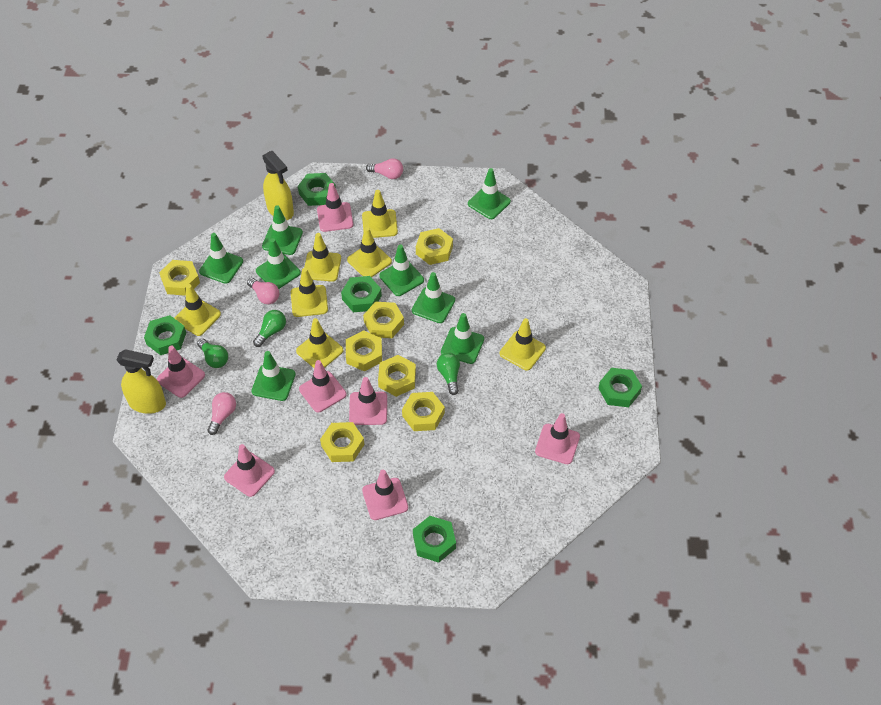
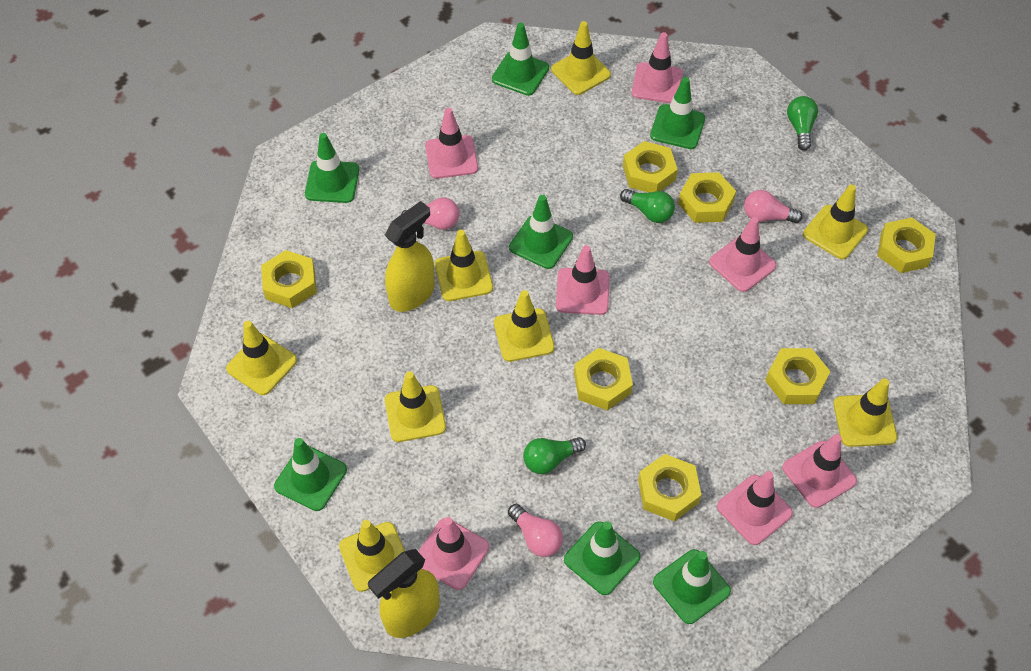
green nut: 5 -> 0
green traffic cone: 8 -> 7
yellow traffic cone: 7 -> 8

